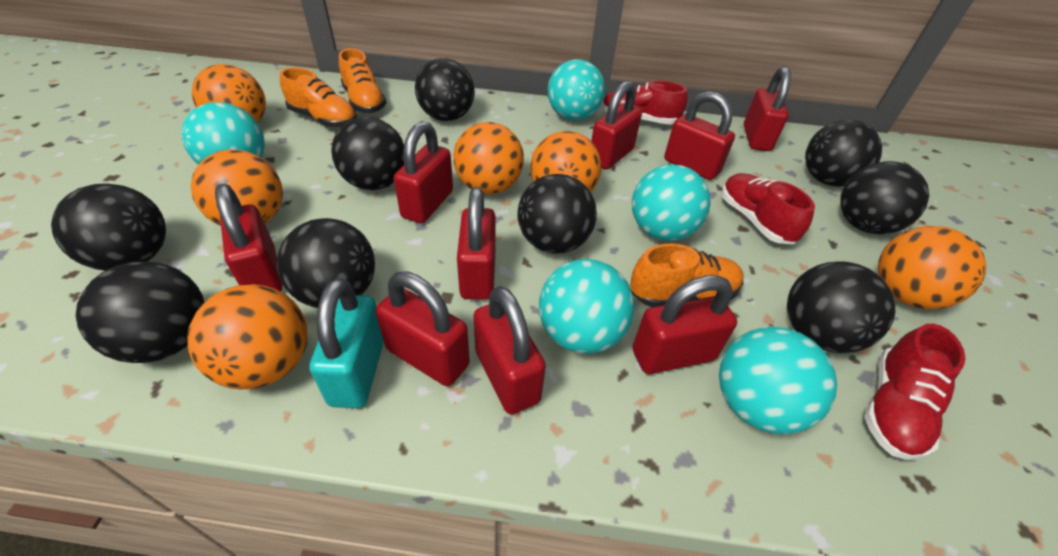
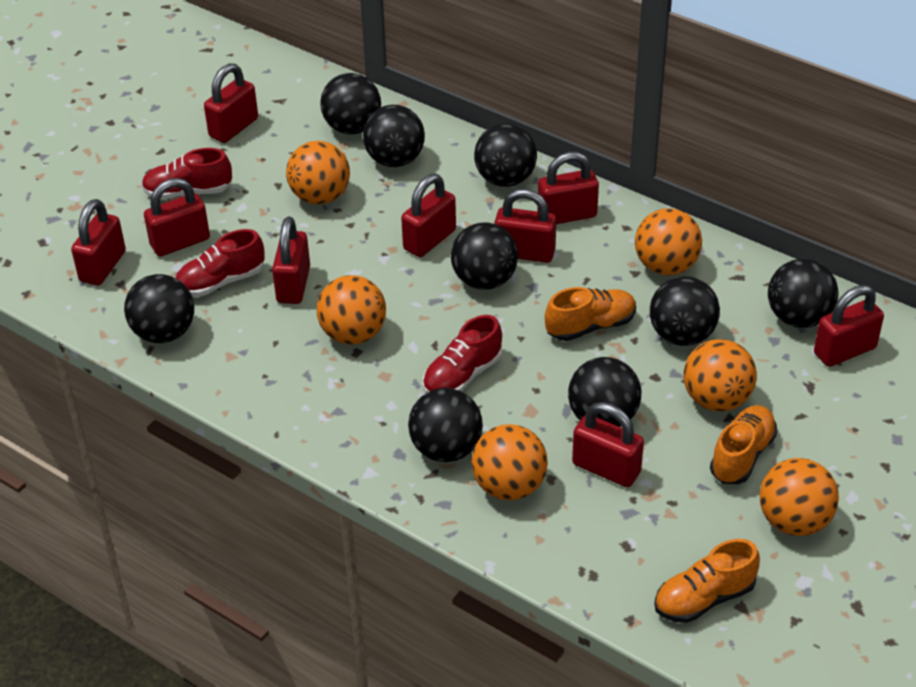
turquoise ball: 5 -> 0
turquoise padlock: 1 -> 0

